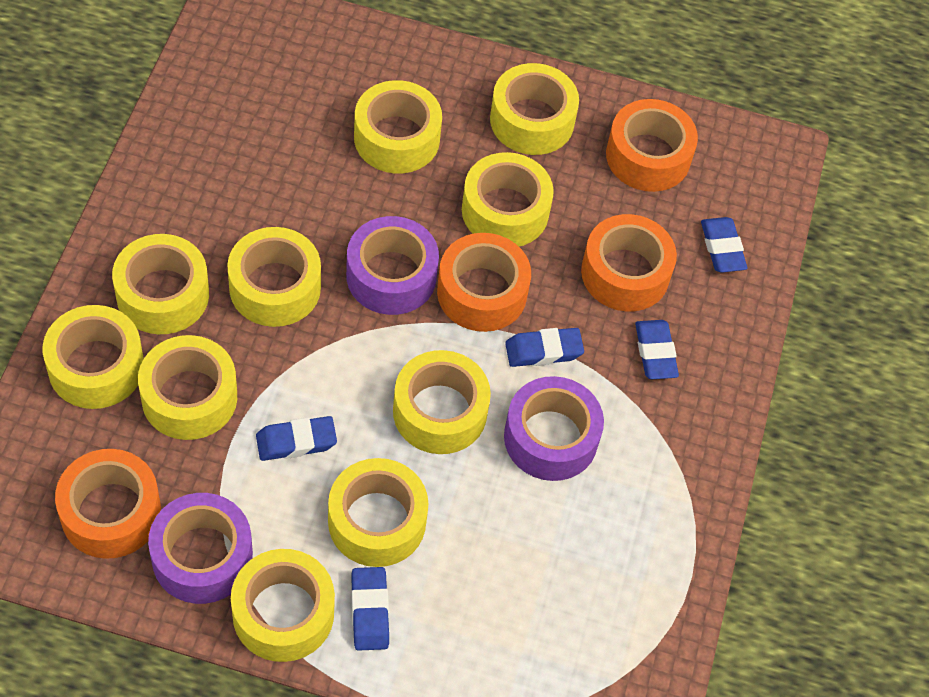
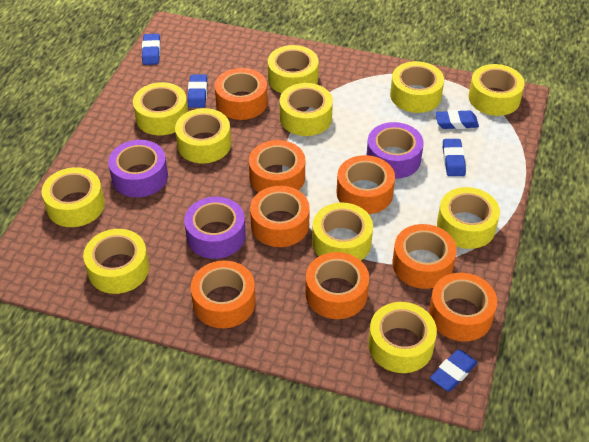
orange tape: 4 -> 8
yellow tape: 10 -> 11

